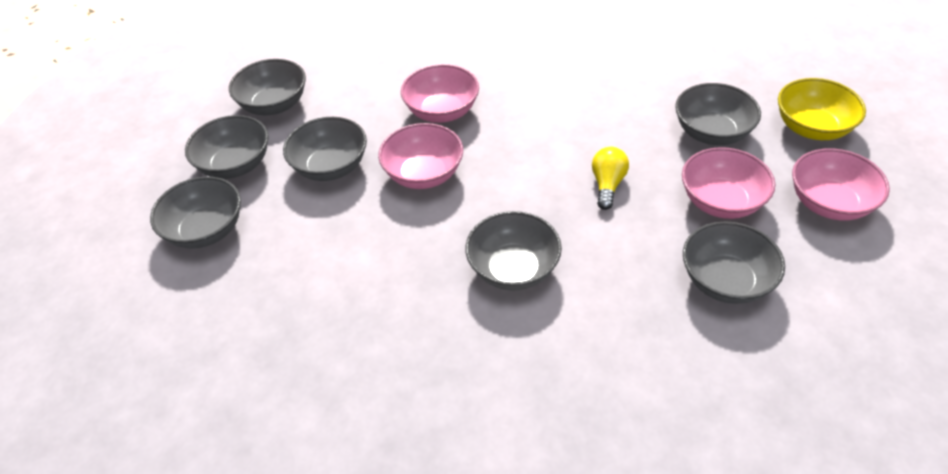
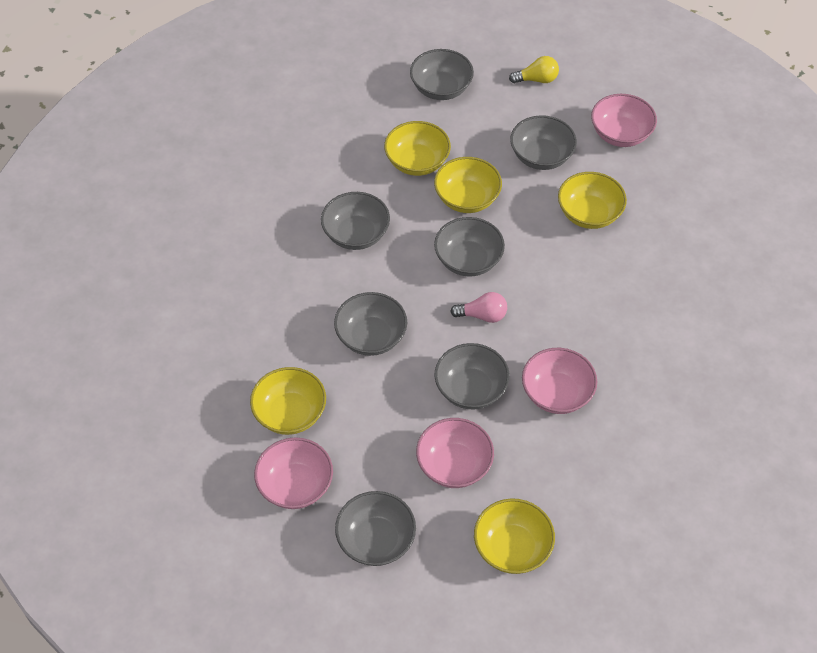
pink light bulb: 0 -> 1
yellow bowl: 1 -> 5

